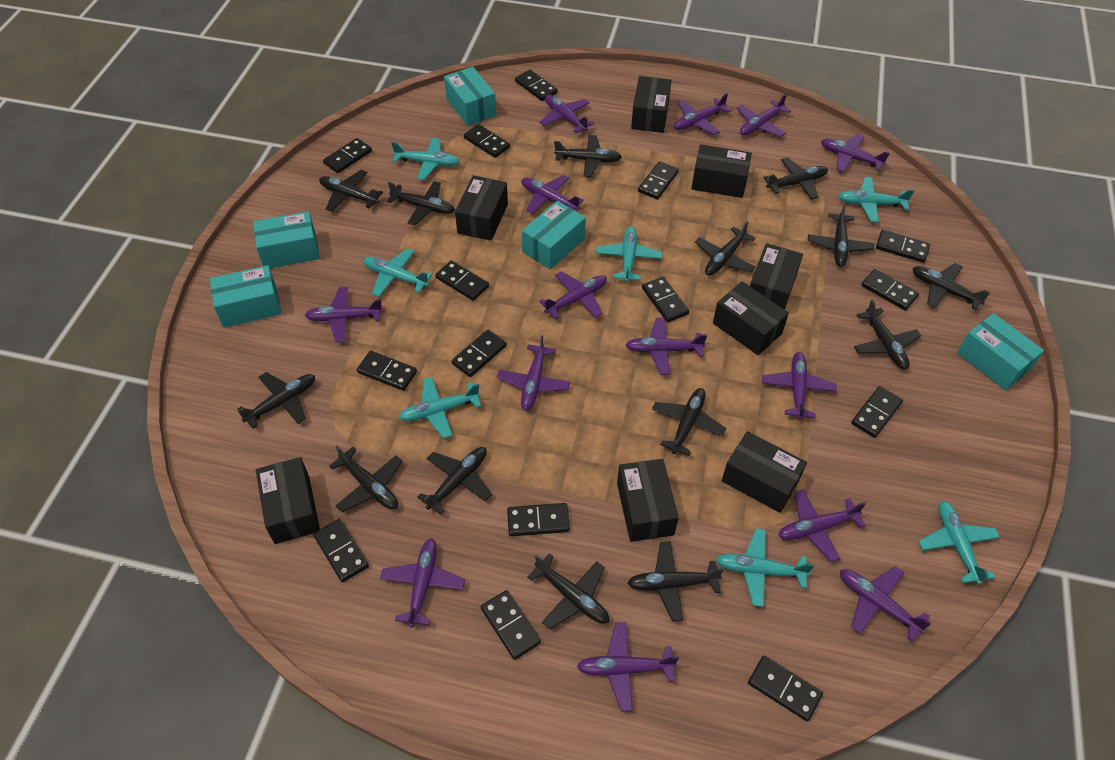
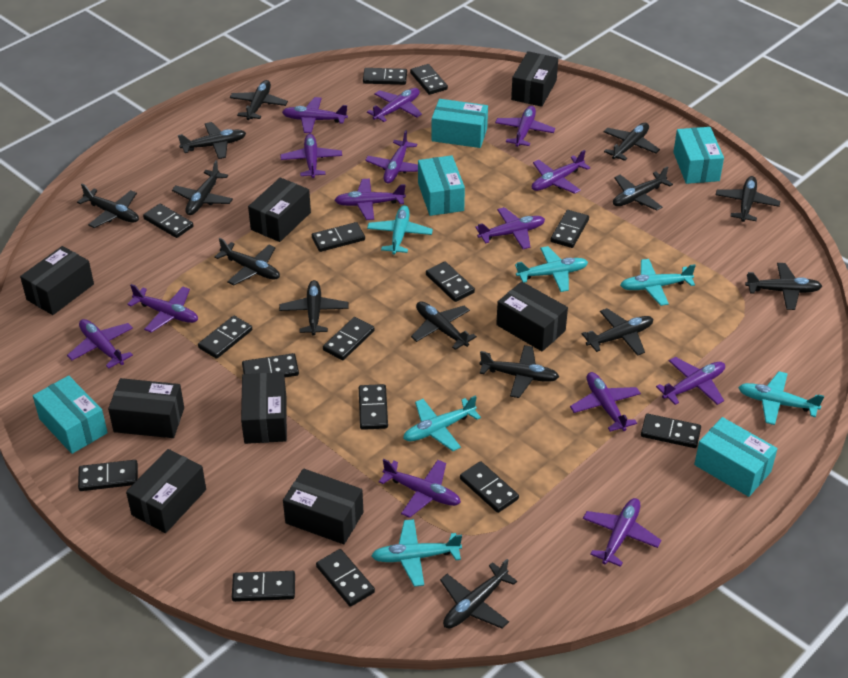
turquoise plane: 7 -> 6

